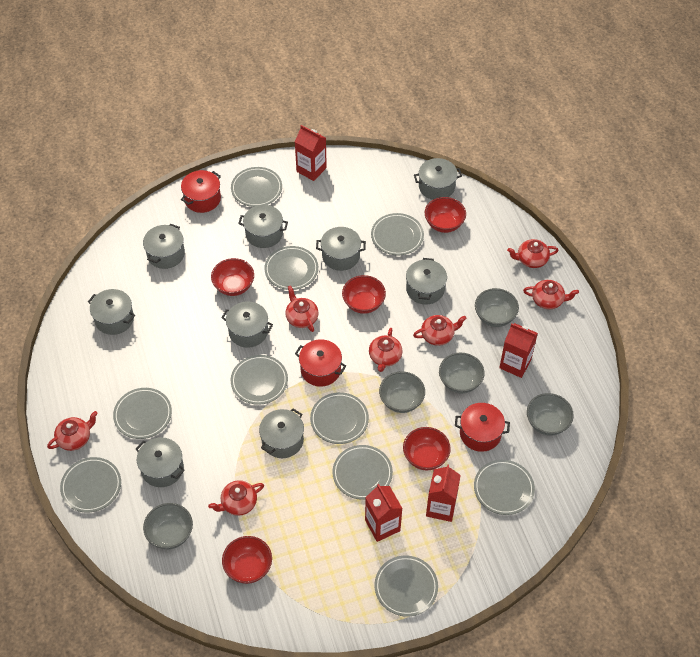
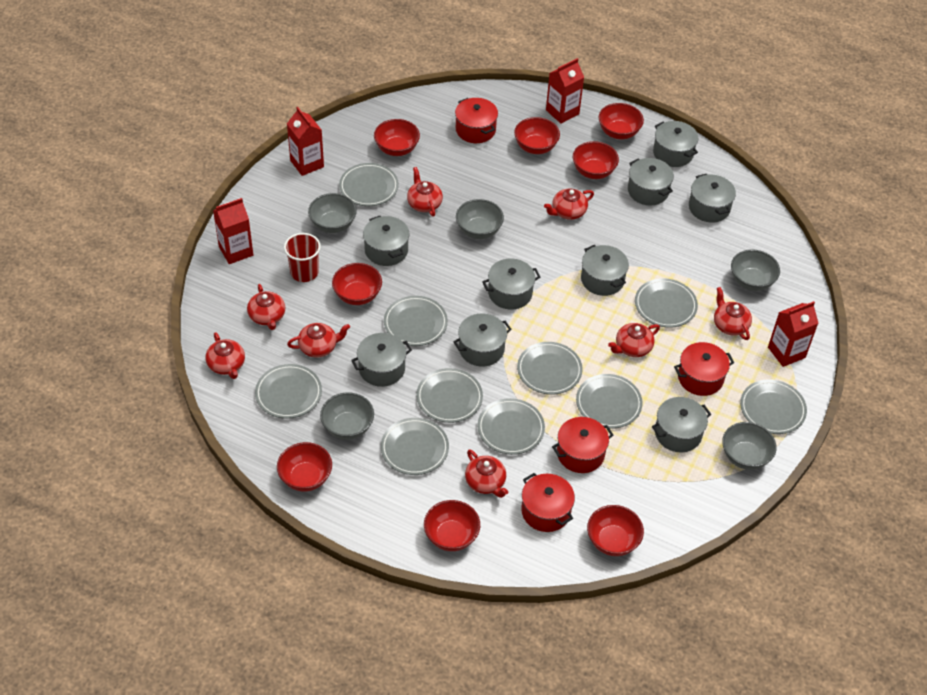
red bowl: 5 -> 8
red cup: 0 -> 1
red pot: 3 -> 4
red teapot: 7 -> 8

